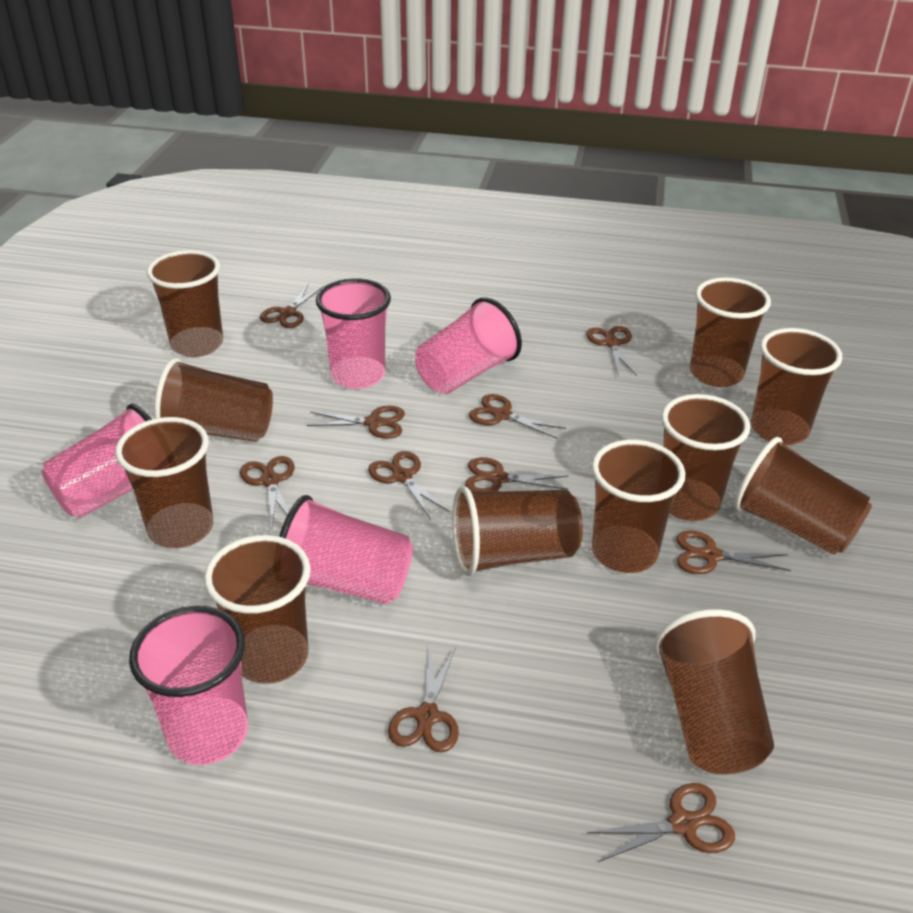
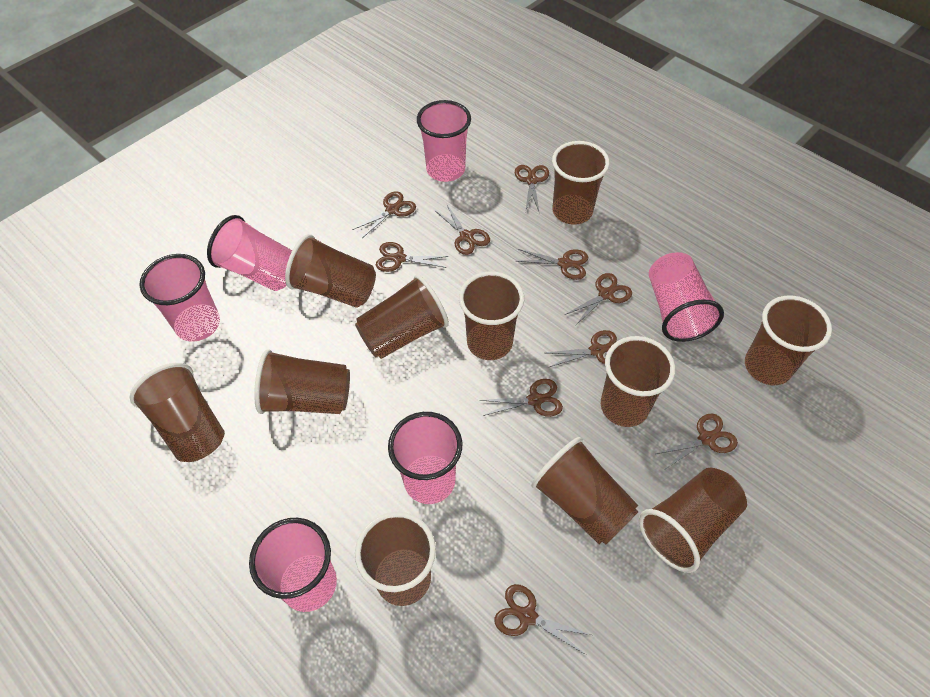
pink cup: 5 -> 6

